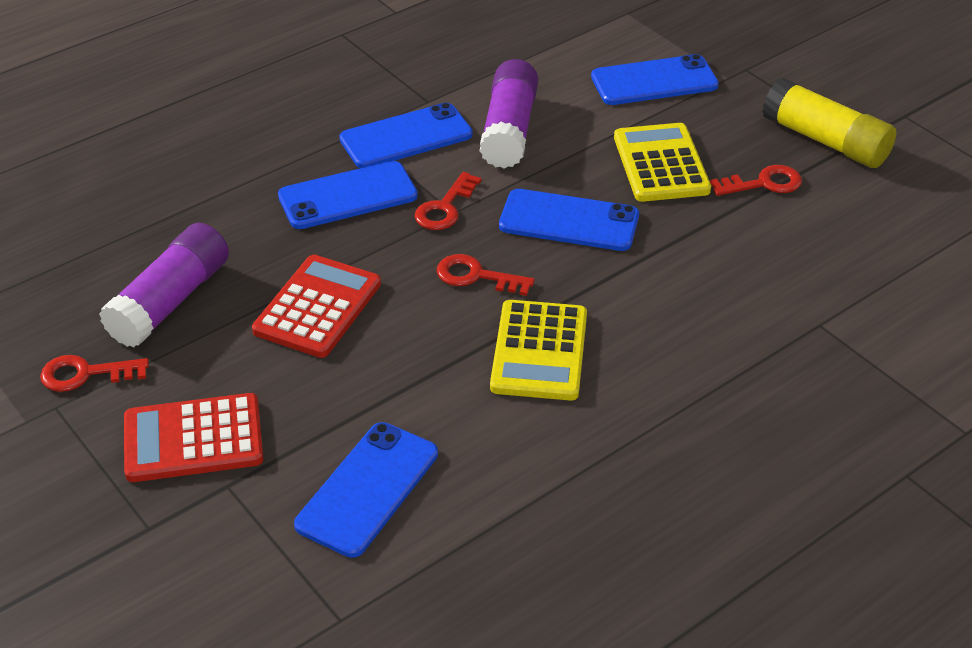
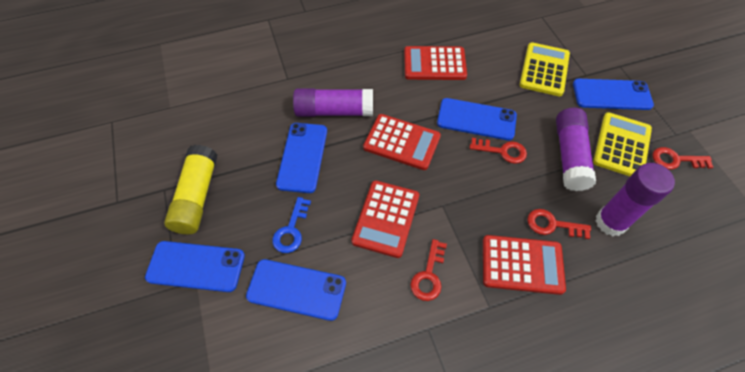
blue key: 0 -> 1
purple glue stick: 2 -> 3
red calculator: 2 -> 4

